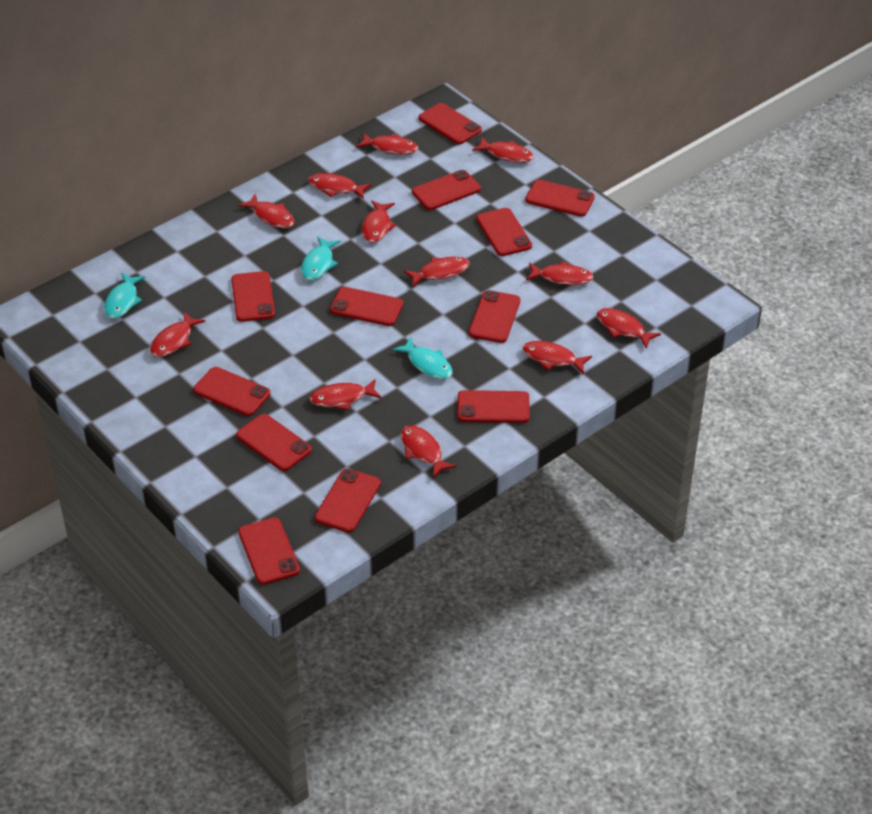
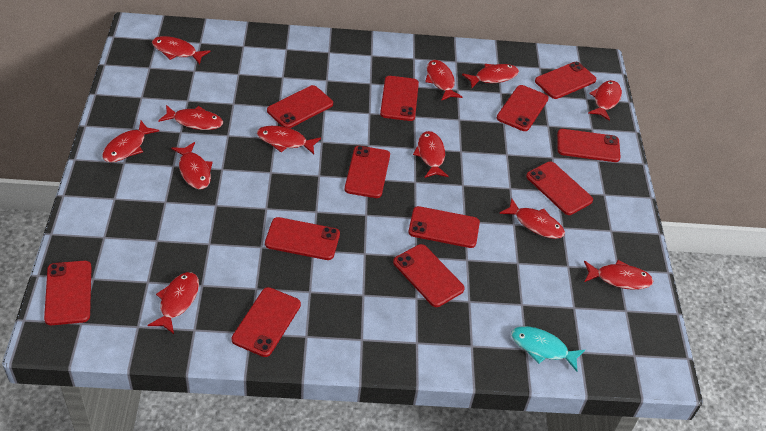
turquoise fish: 3 -> 1

